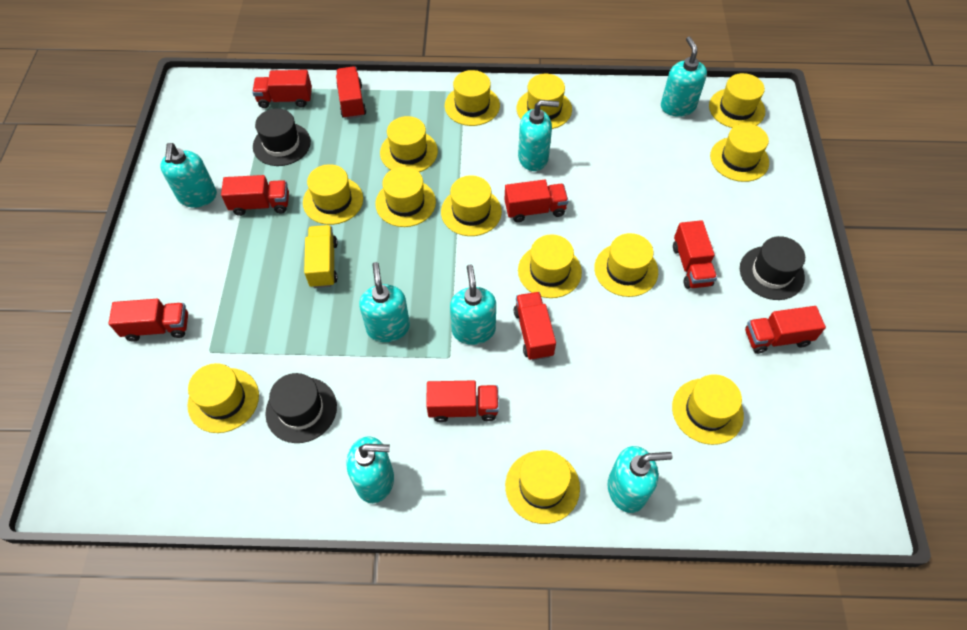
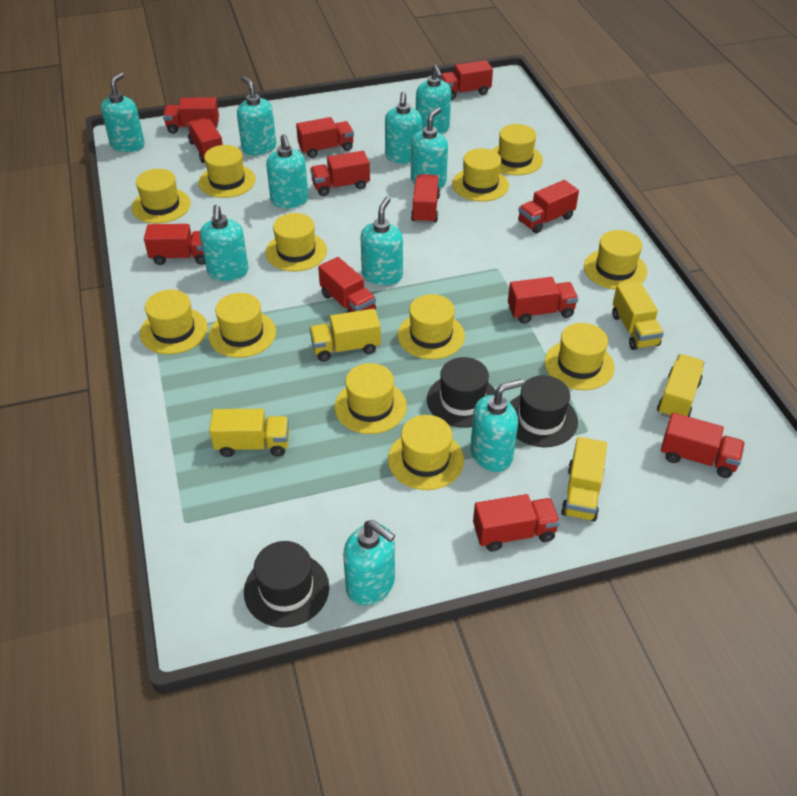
red truck: 9 -> 12
turquoise soap dispenser: 7 -> 10
yellow hat: 13 -> 12
yellow truck: 1 -> 5

